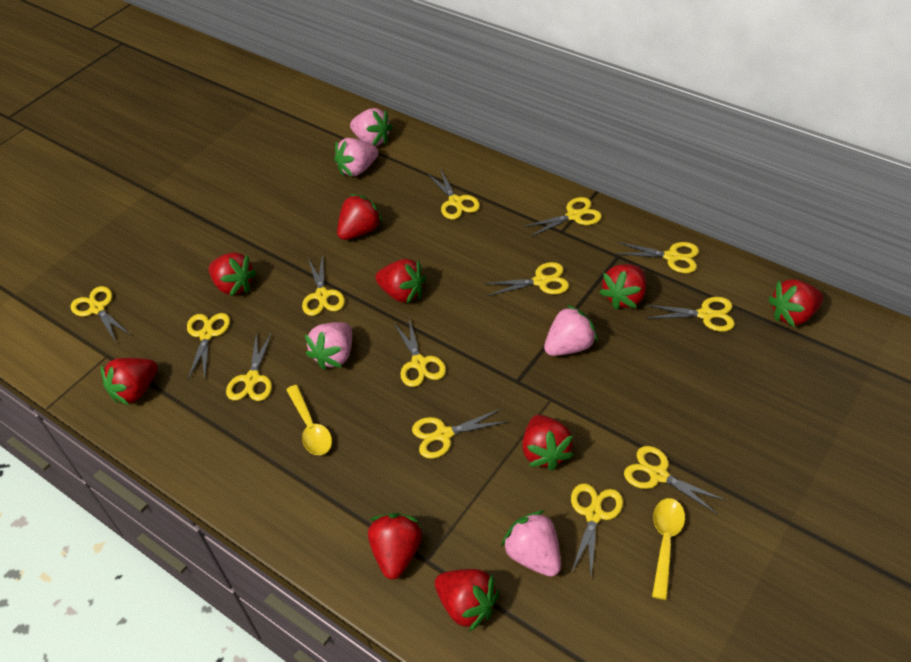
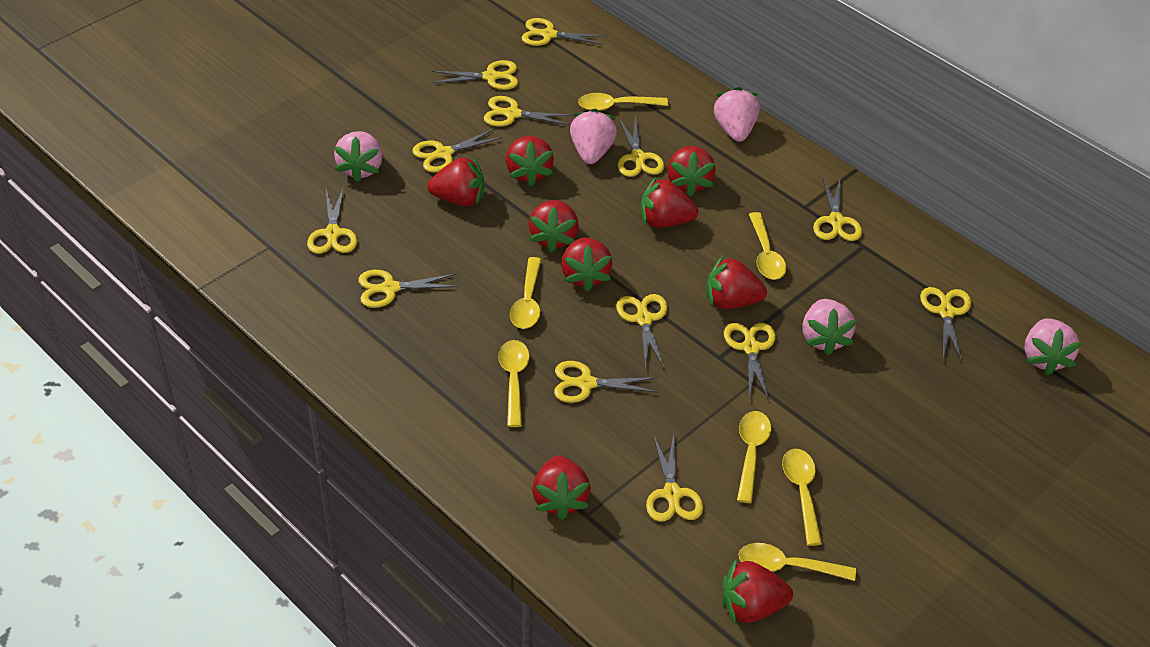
yellow spoon: 2 -> 7

